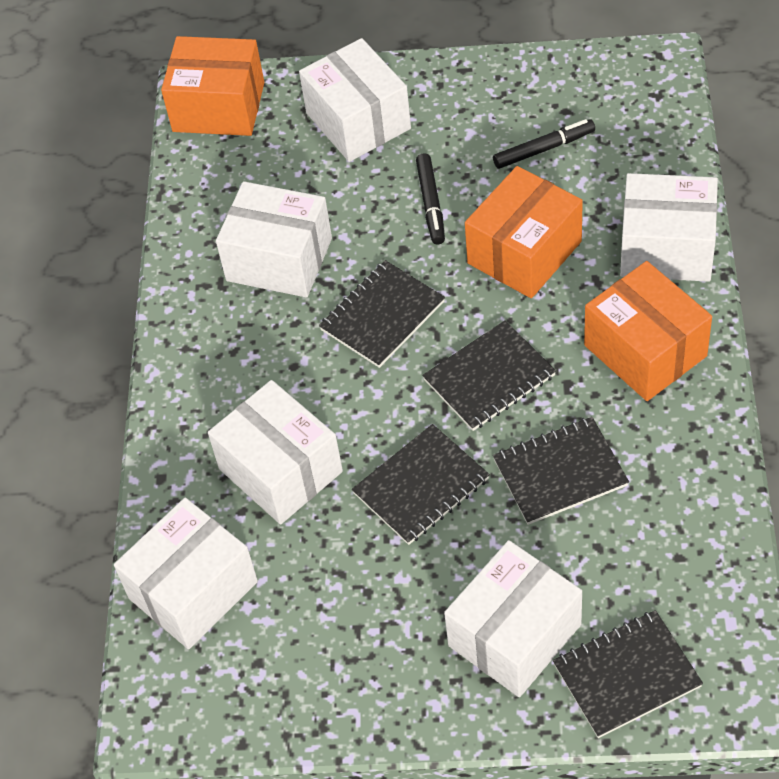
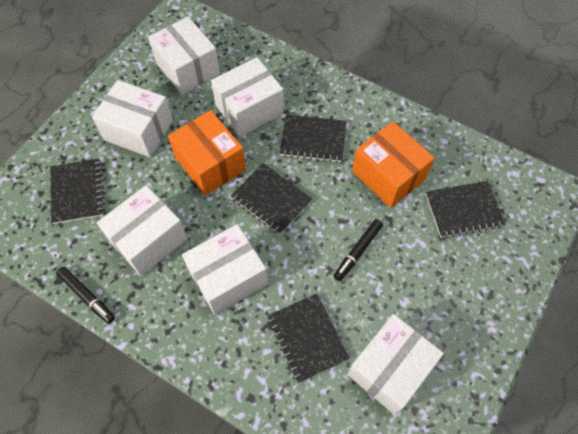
orange box: 3 -> 2

